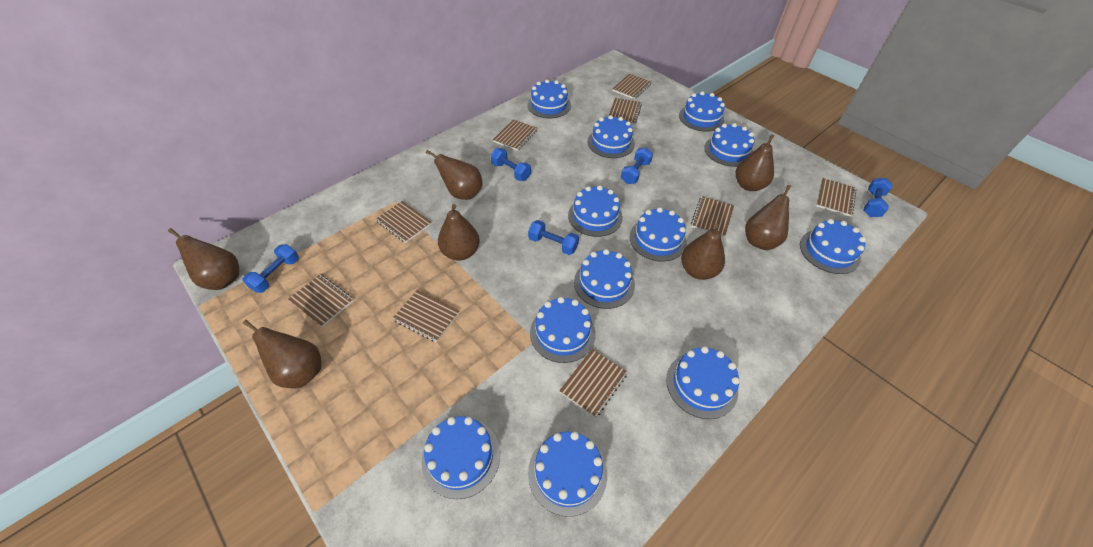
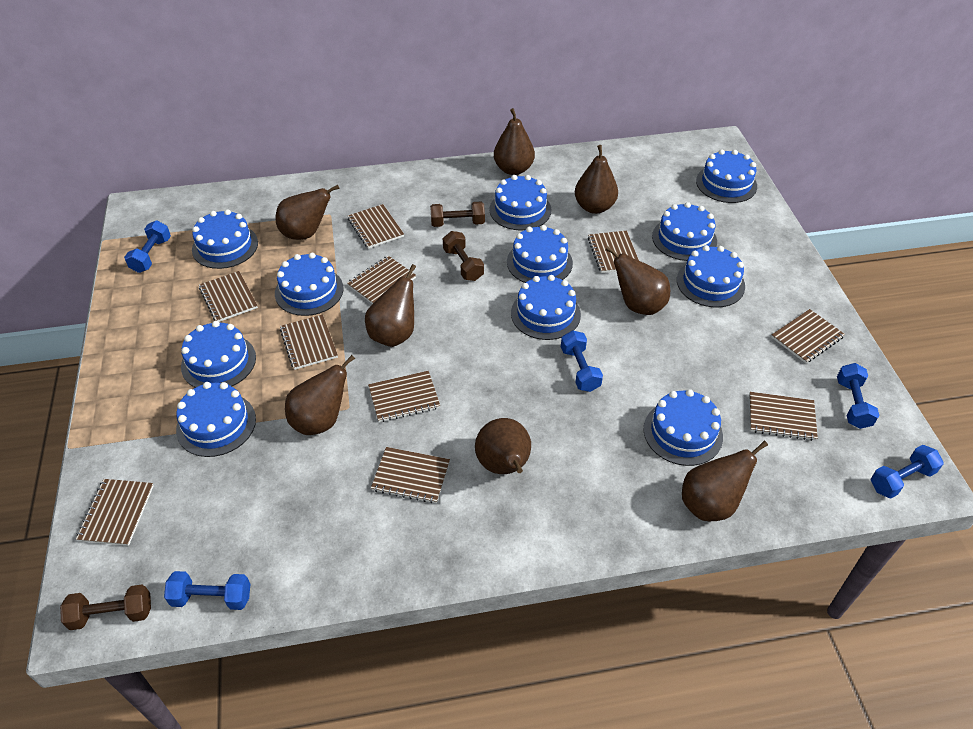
blue cake: 12 -> 11
brown dumbbell: 0 -> 3
brown notebook: 9 -> 10
brown pear: 7 -> 8

